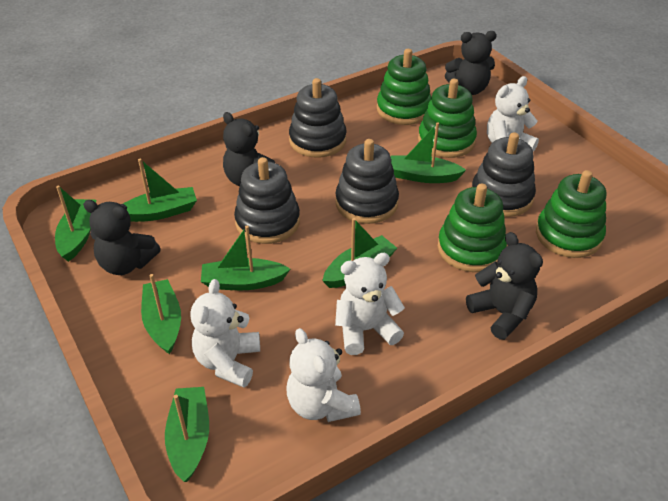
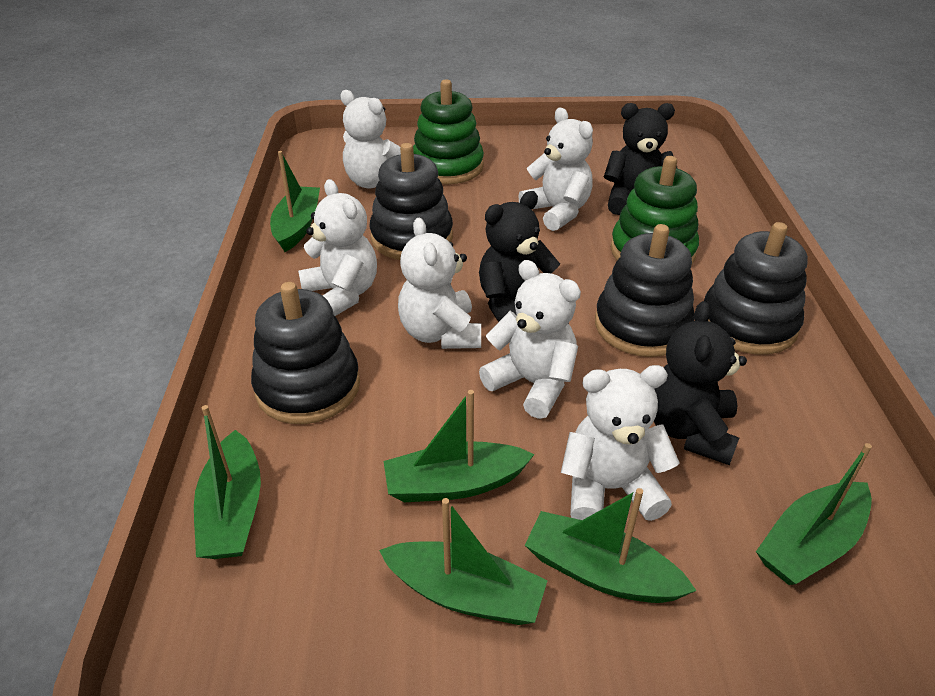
black teddy bear: 4 -> 3
green boat: 7 -> 6
green stacking toy: 4 -> 2
white teddy bear: 4 -> 6

